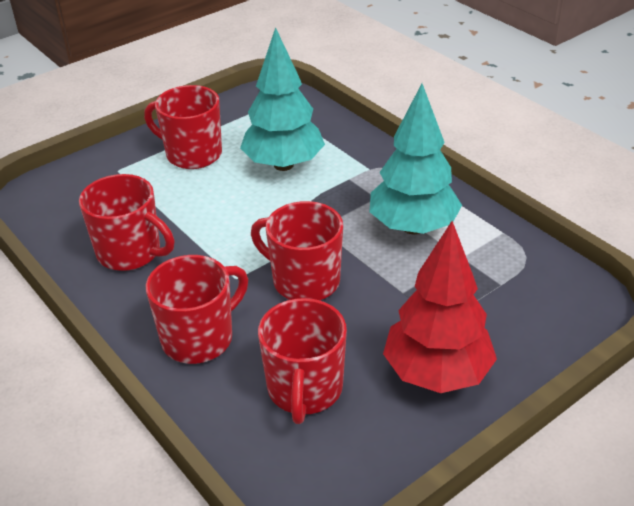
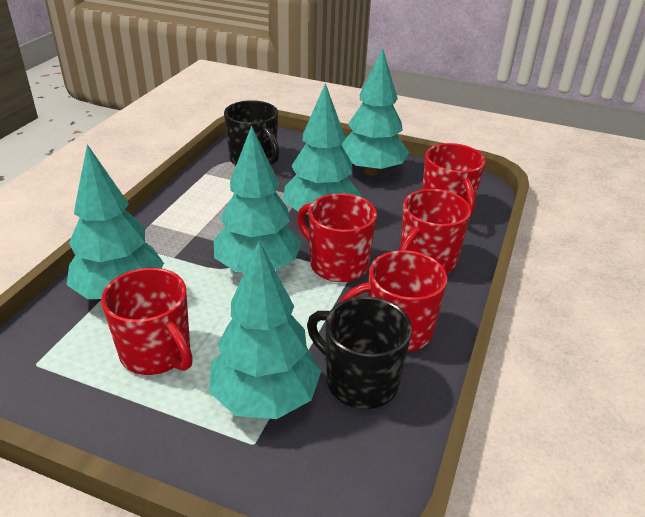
black mug: 0 -> 2
red tree: 1 -> 0
turquoise tree: 2 -> 5

